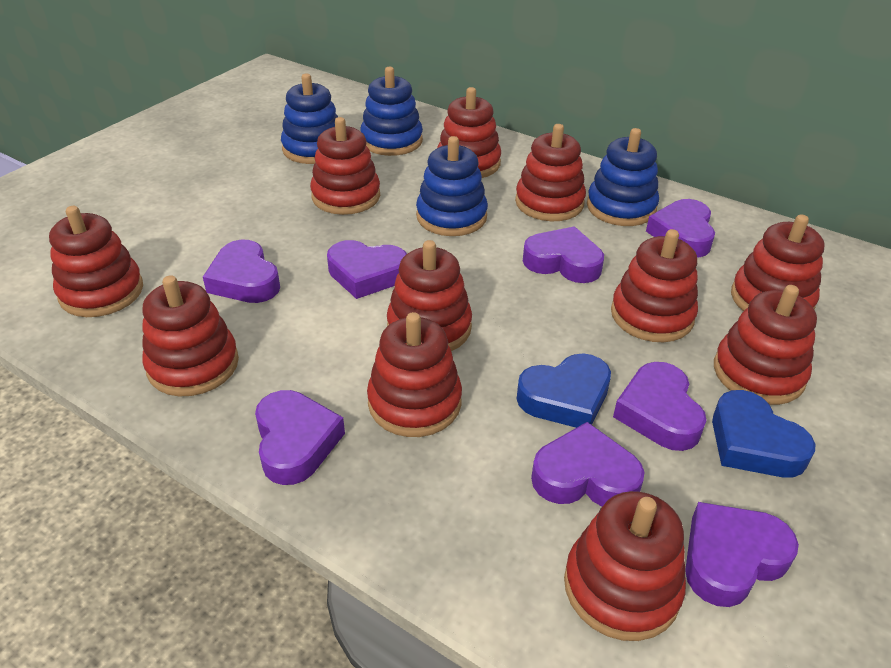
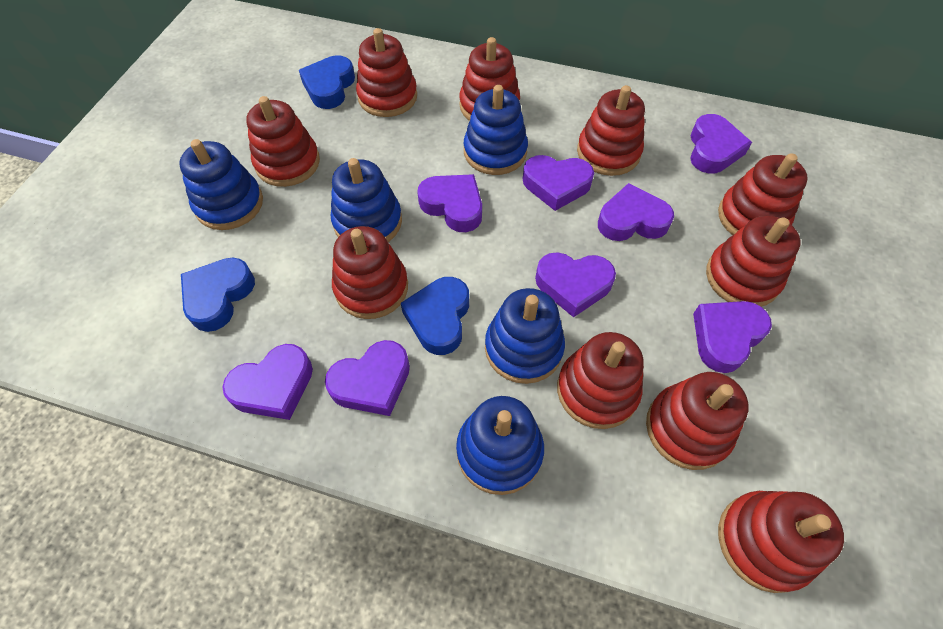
blue heart: 2 -> 3
blue stacking toy: 4 -> 5
red stacking toy: 11 -> 10

